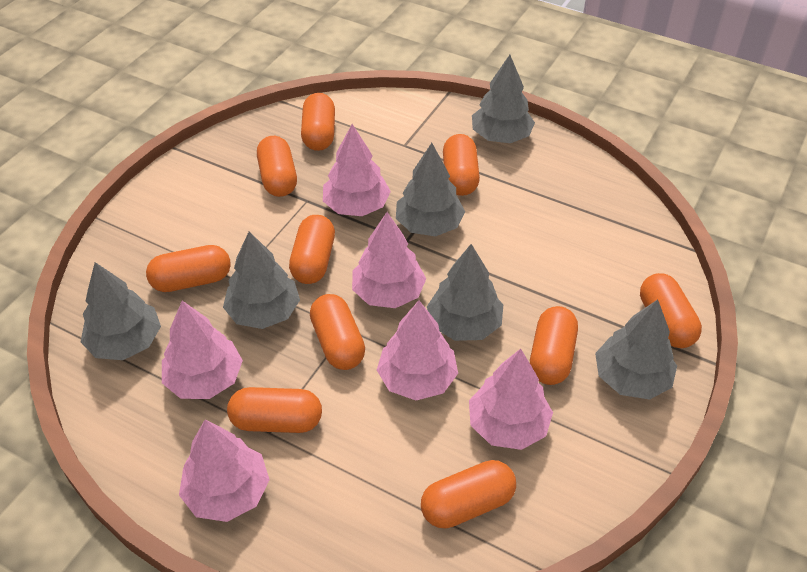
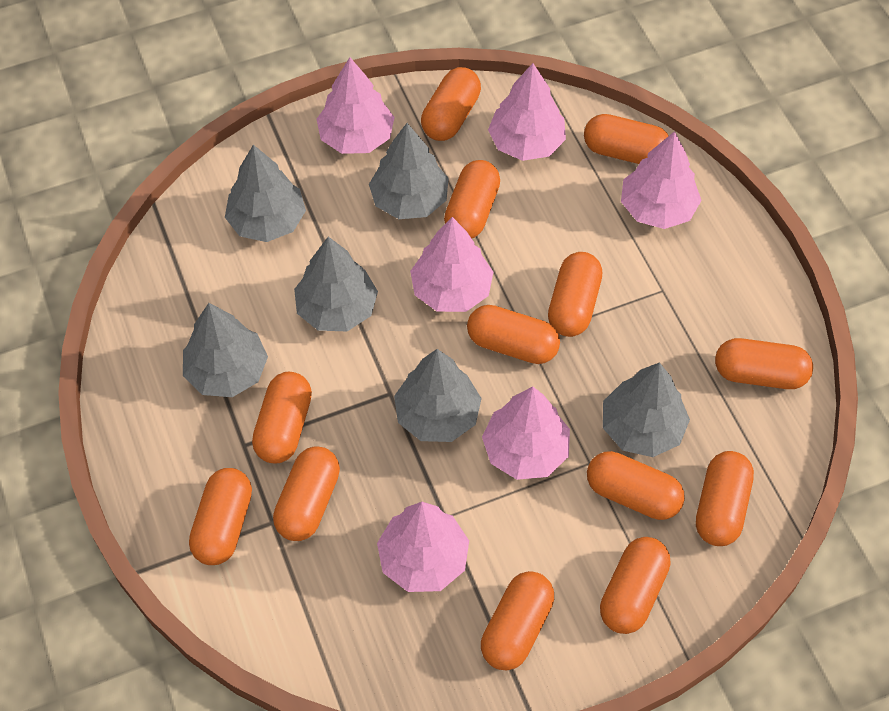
orange capsule: 10 -> 13

